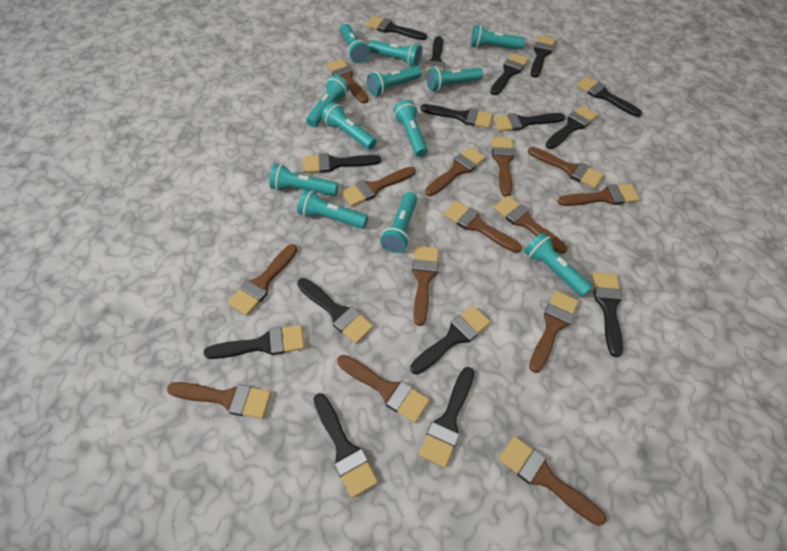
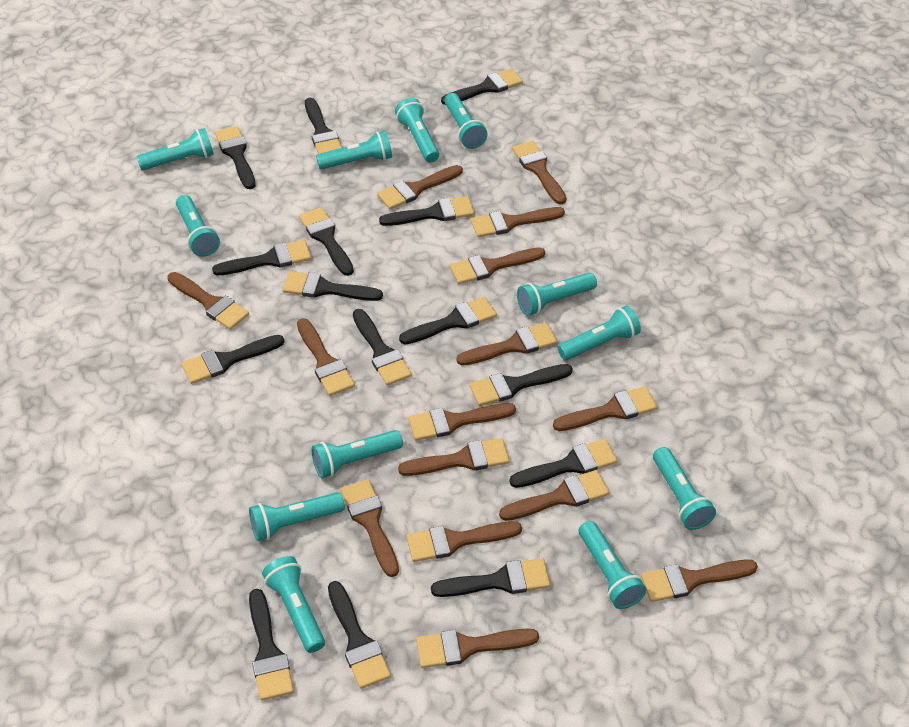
brown brush: 14 -> 15

